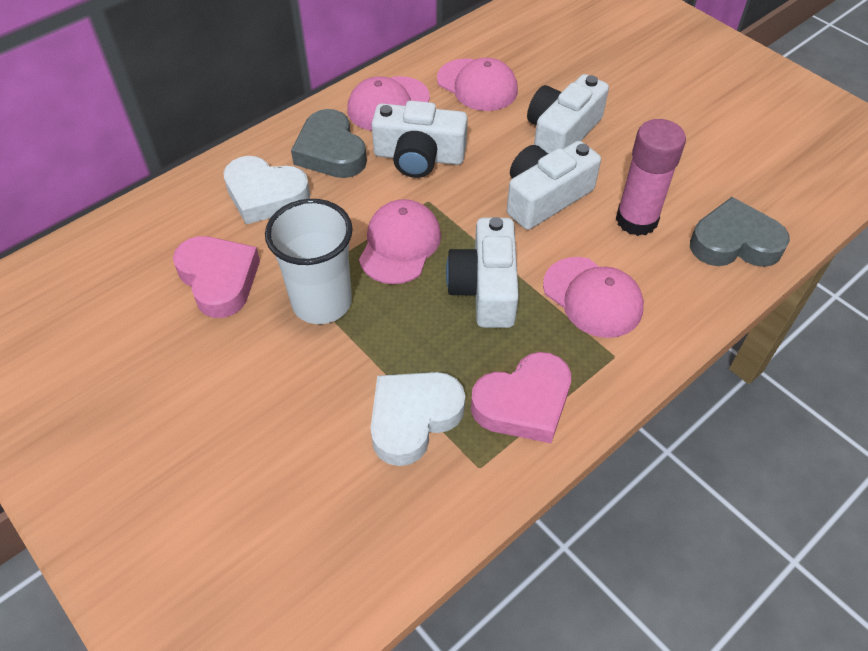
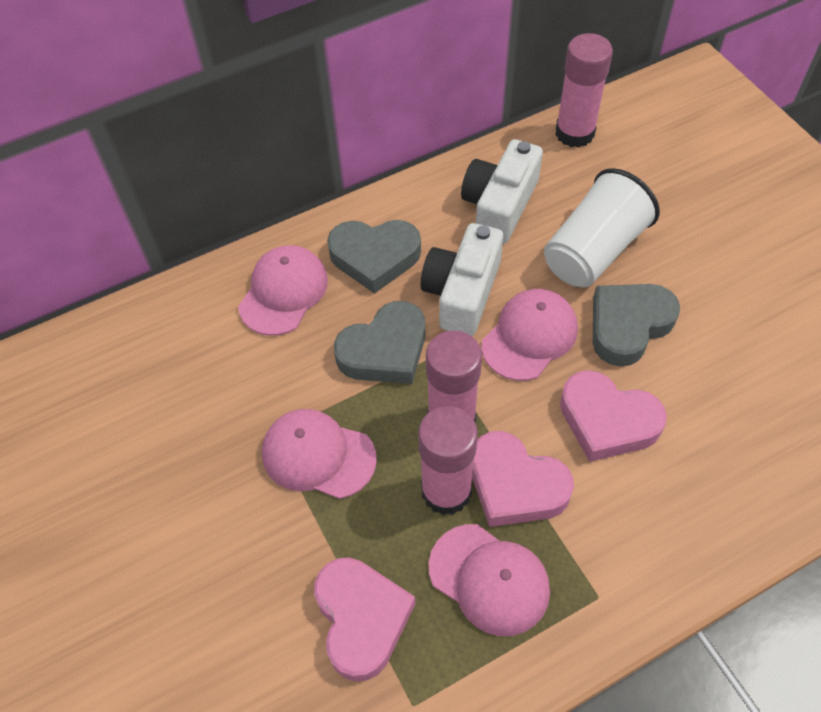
grey heart: 2 -> 3
pink glue stick: 1 -> 3
pink heart: 2 -> 3
white camera: 4 -> 2
white heart: 2 -> 0

